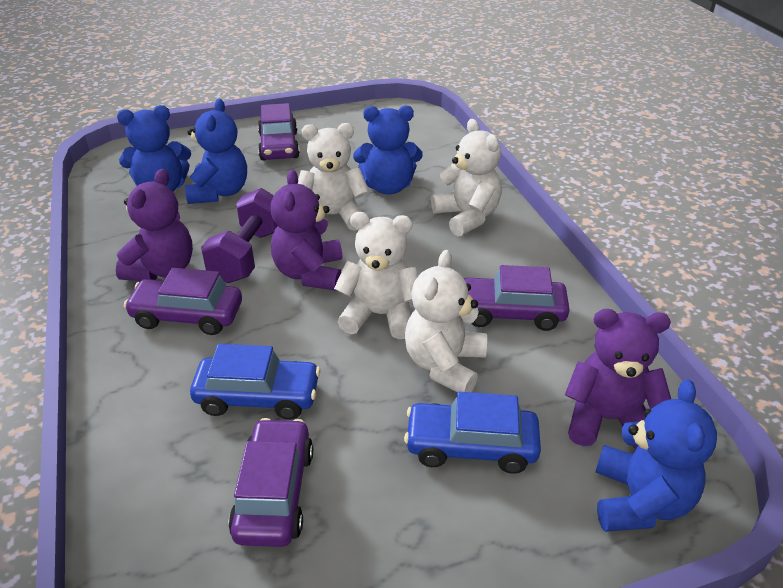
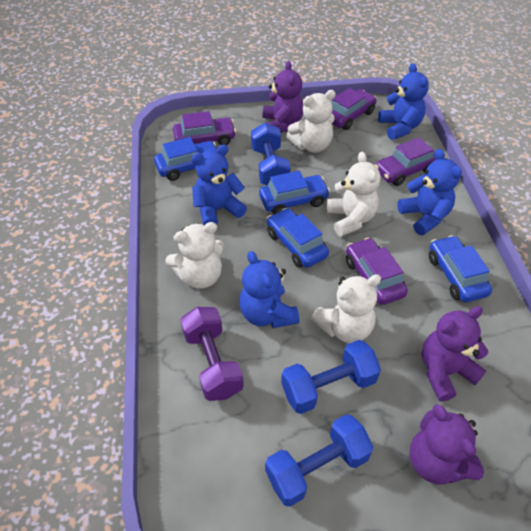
blue car: 2 -> 4
blue dumbbell: 0 -> 3

